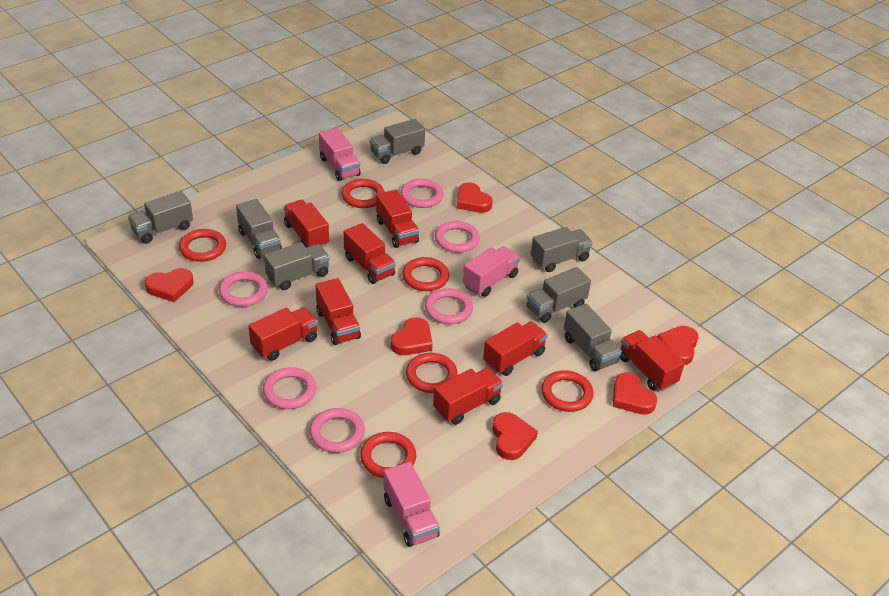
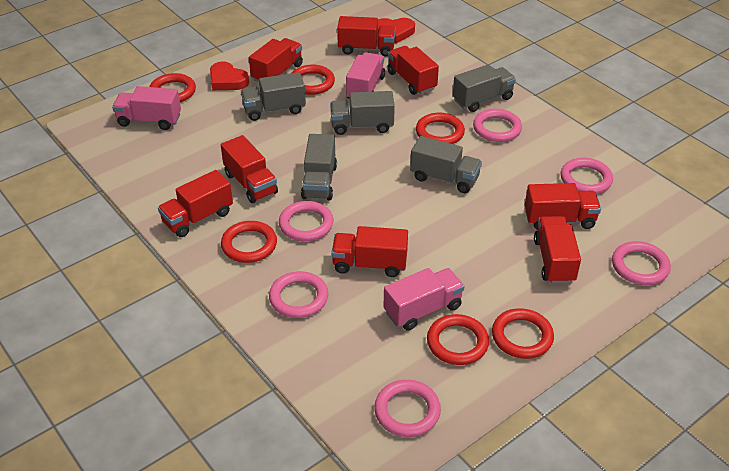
grey truck: 7 -> 5
red heart: 6 -> 2

